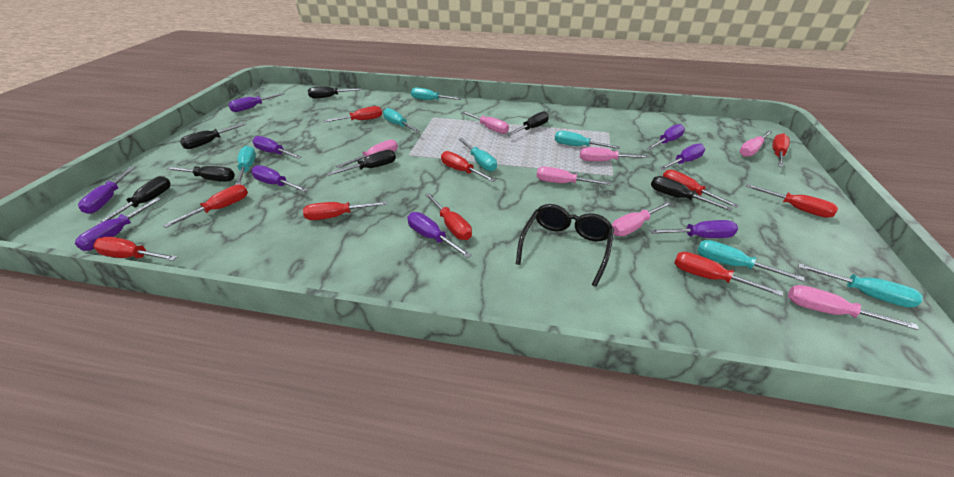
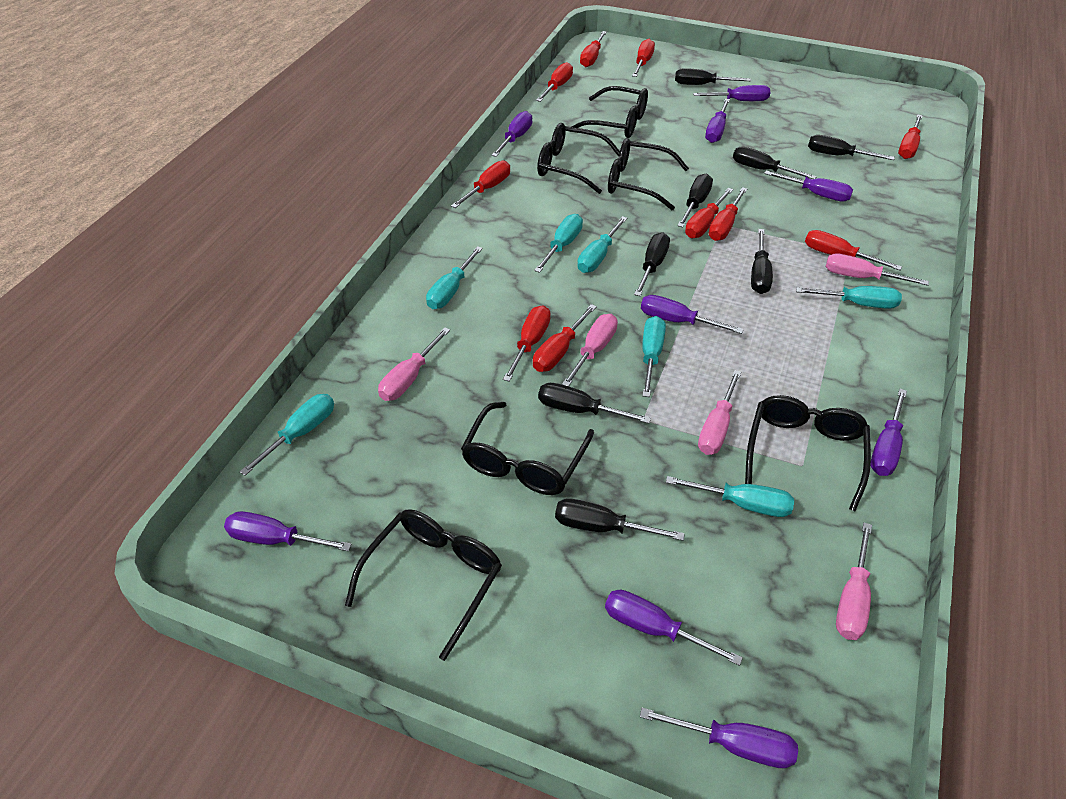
black glasses: 1 -> 6
black screwdriver: 7 -> 8
pink screwdriver: 7 -> 5

